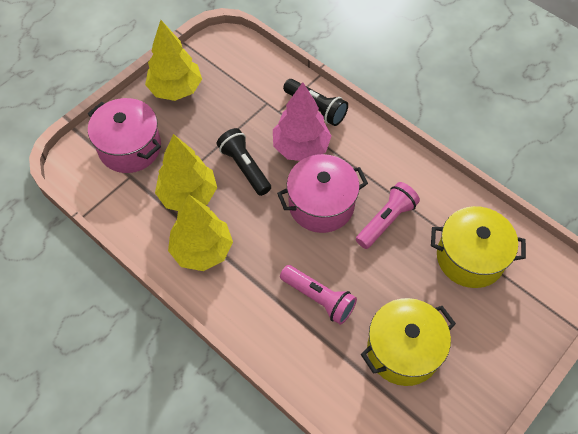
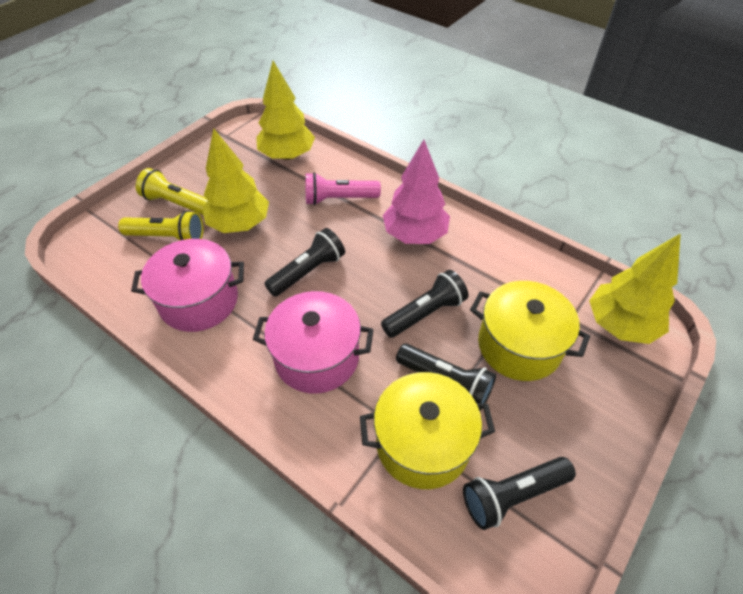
black flashlight: 2 -> 4
pink flashlight: 2 -> 1
yellow flashlight: 0 -> 2

